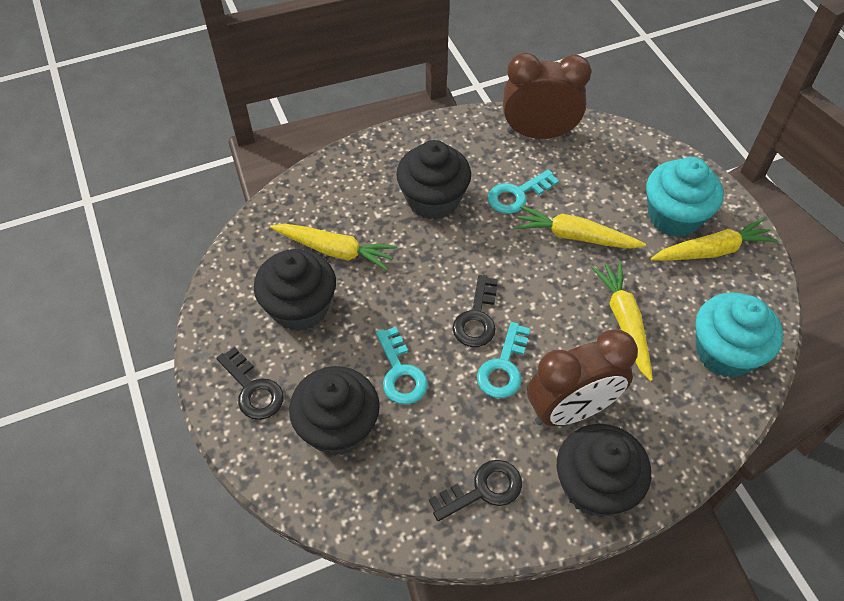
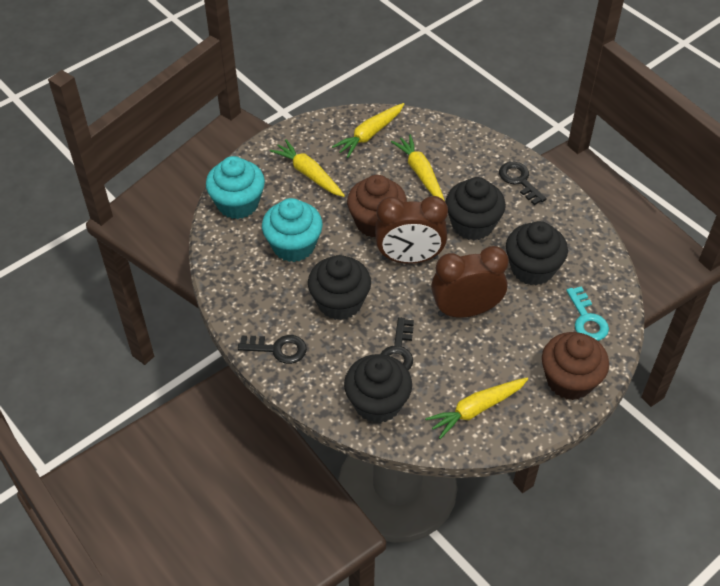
brown cupcake: 0 -> 2
turquoise key: 3 -> 1

